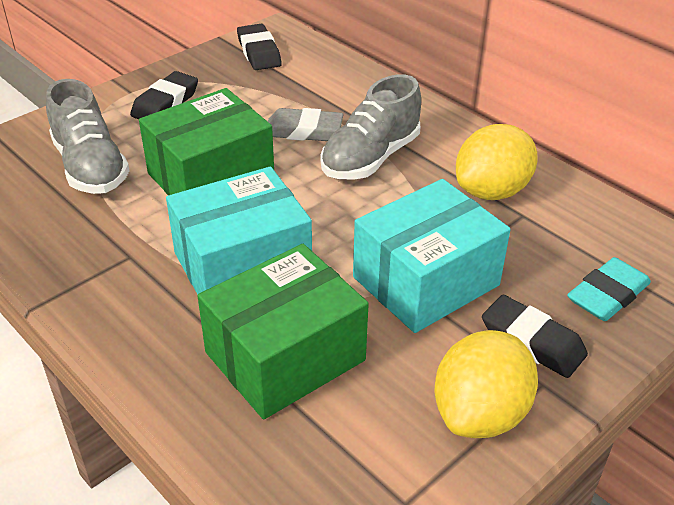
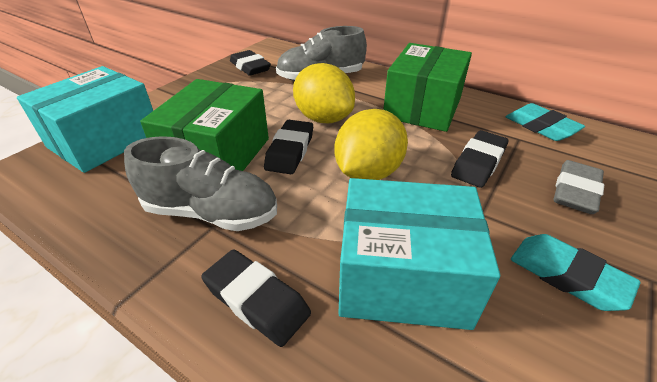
black eraser: 3 -> 4
turquoise eraser: 1 -> 2

